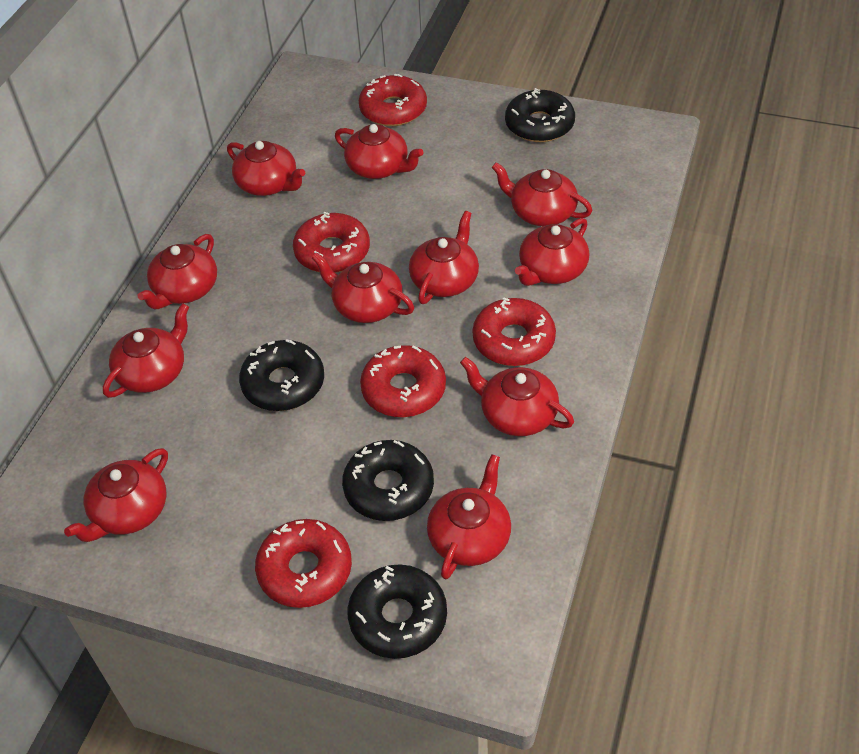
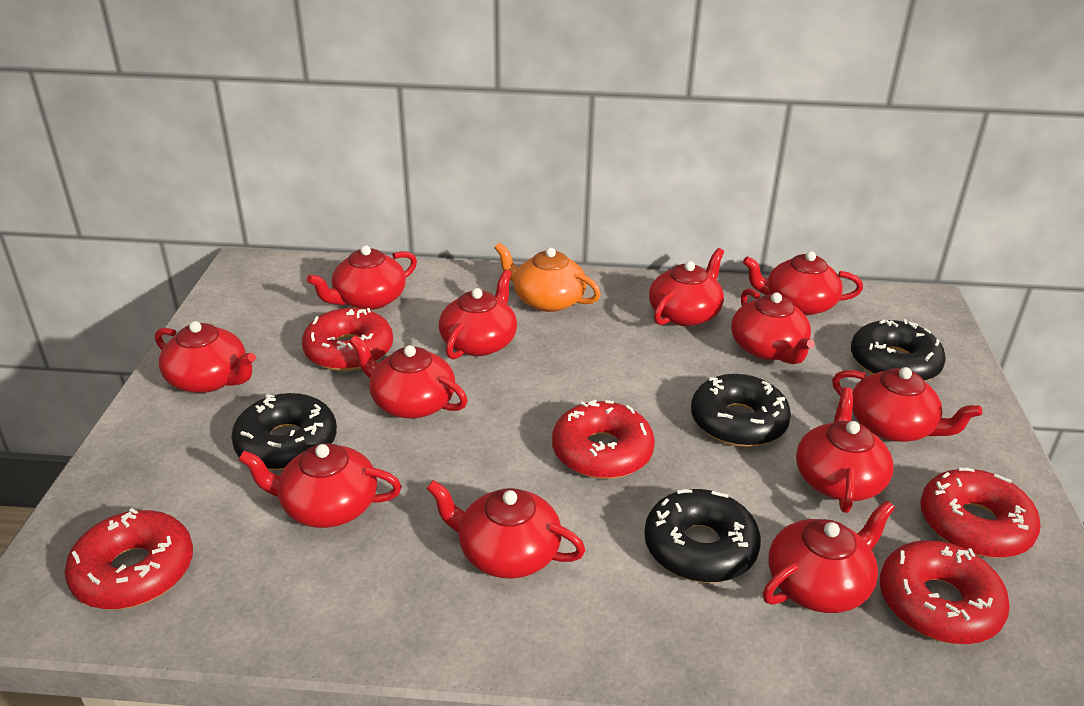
orange teapot: 0 -> 1
red teapot: 11 -> 12

